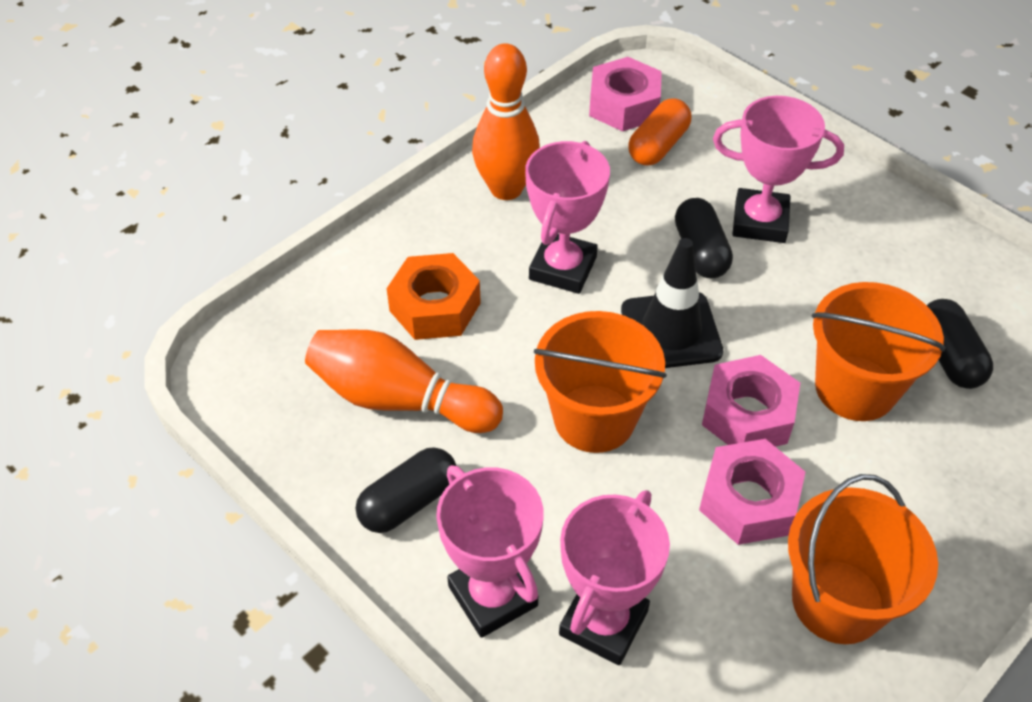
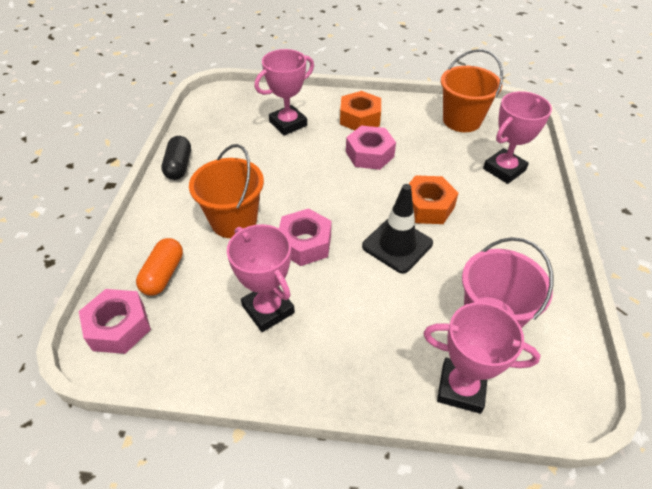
black capsule: 3 -> 1
orange bowling pin: 2 -> 0
orange bucket: 3 -> 2
orange nut: 1 -> 2
pink bucket: 0 -> 1

